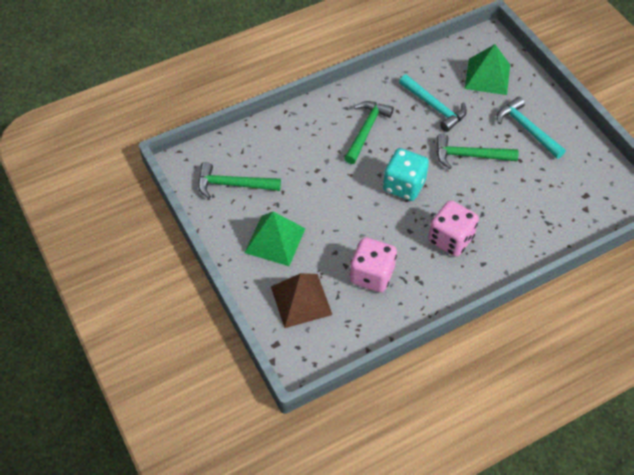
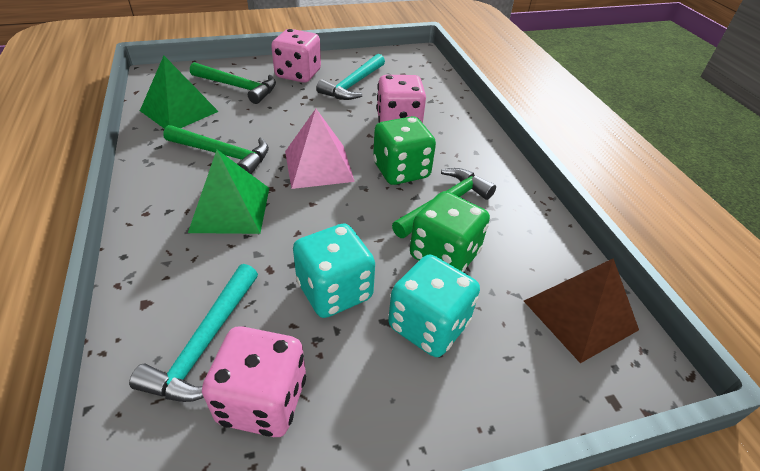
green dice: 0 -> 2
pink dice: 2 -> 3
pink pyramid: 0 -> 1
turquoise dice: 1 -> 2

